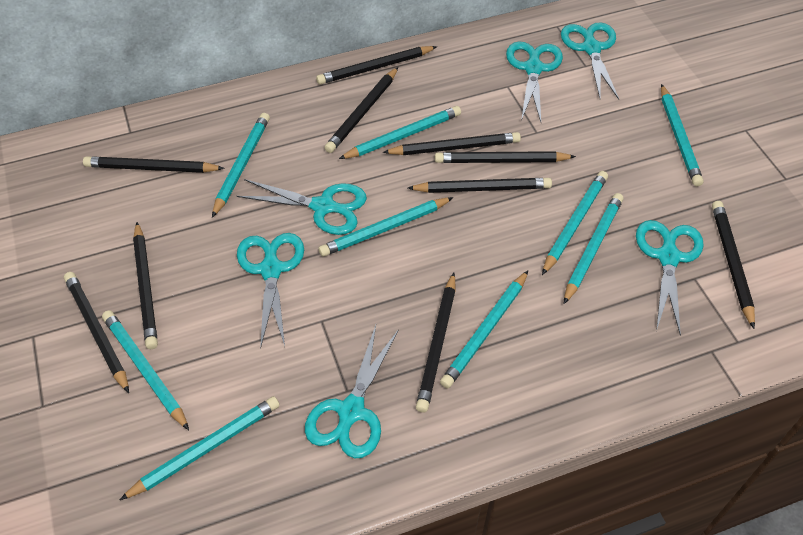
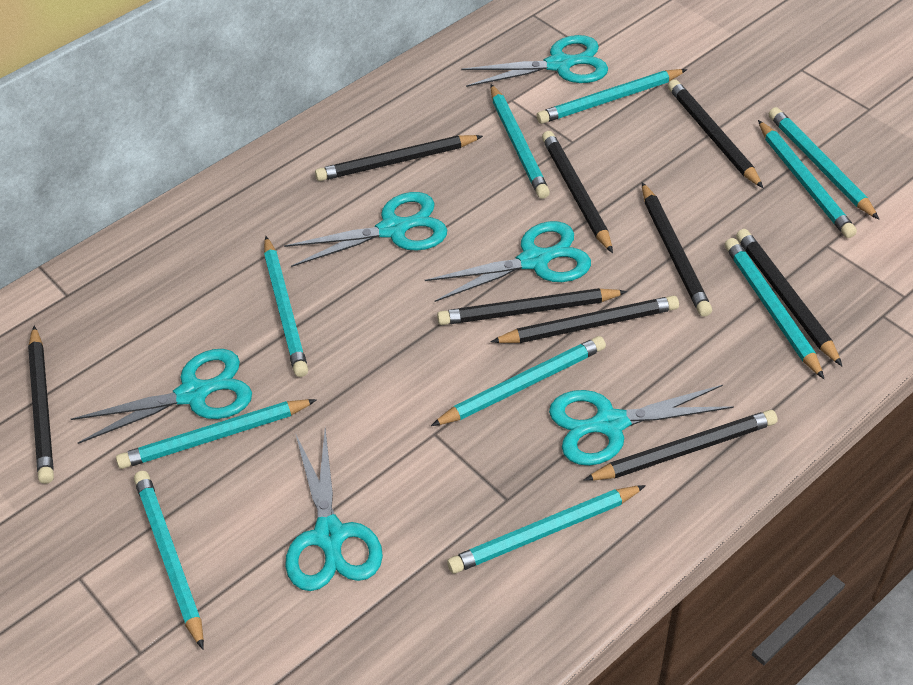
black pencil: 10 -> 9
turquoise pencil: 9 -> 10

